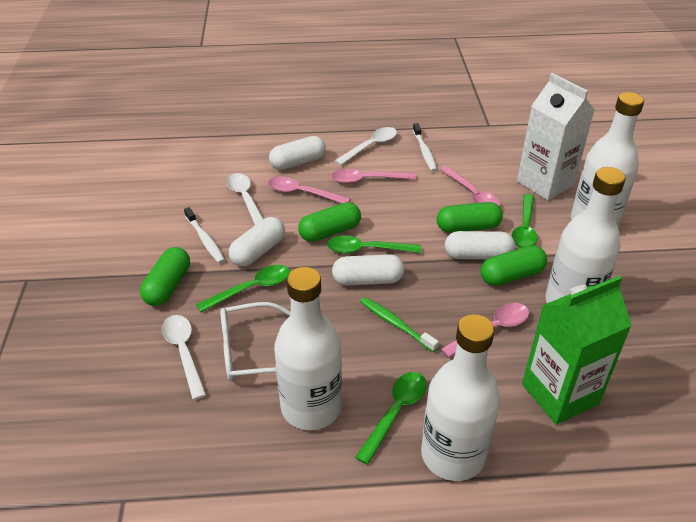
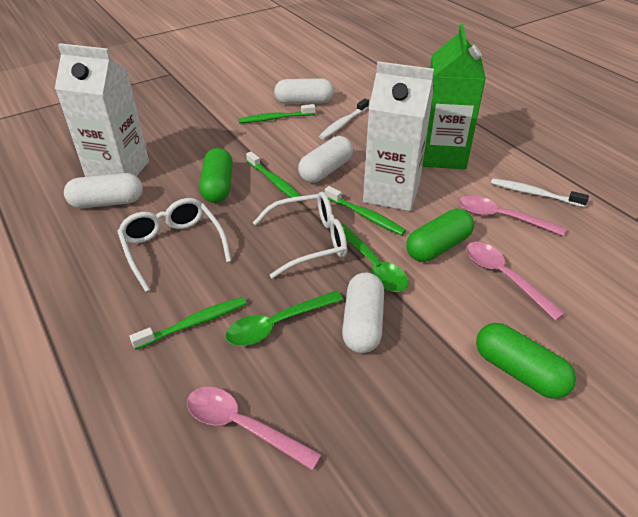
green capsule: 4 -> 3
green spoon: 4 -> 2
green toothbrush: 1 -> 4
pink spoon: 4 -> 3
white bottle: 4 -> 0
white carton: 1 -> 2
white glasses: 1 -> 2
white spoon: 3 -> 0

